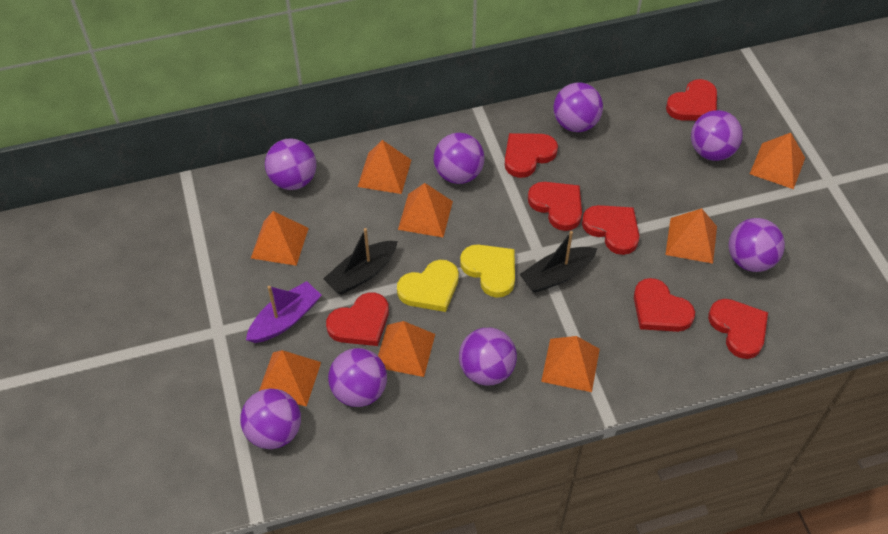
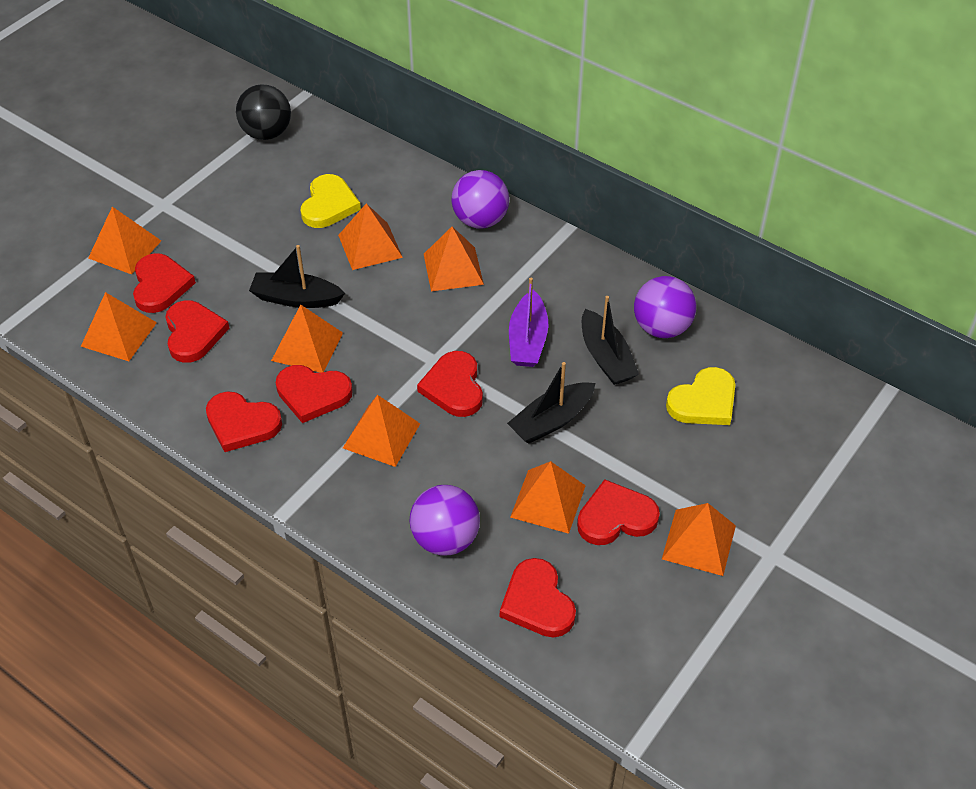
black ball: 0 -> 1
black boat: 2 -> 3
purple ball: 8 -> 3

